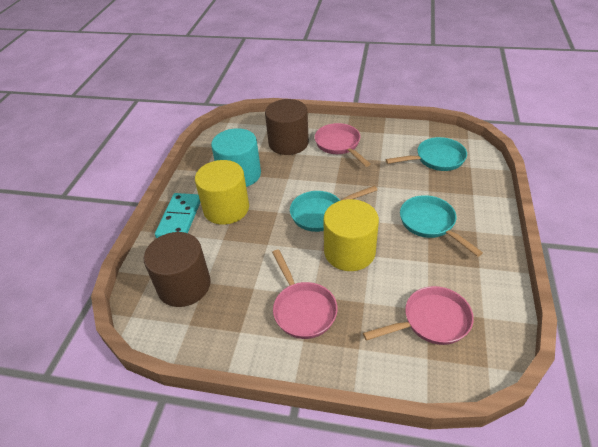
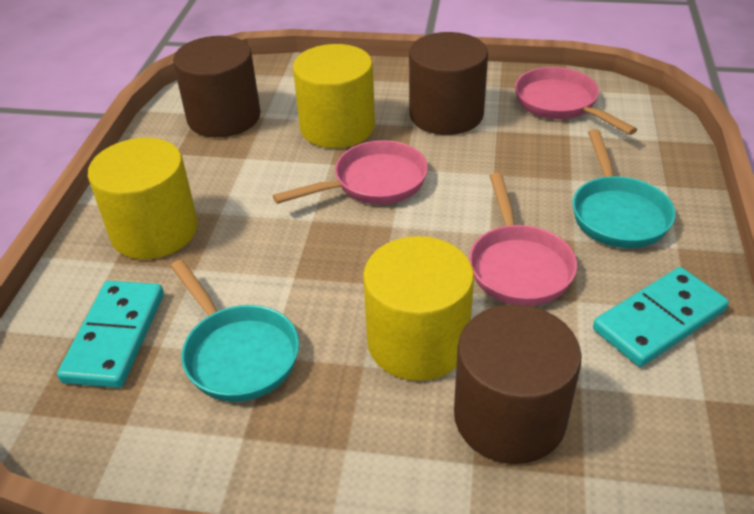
brown cylinder: 2 -> 3
turquoise cylinder: 1 -> 0
turquoise domino: 1 -> 2
turquoise pan: 3 -> 2
yellow cylinder: 2 -> 3

